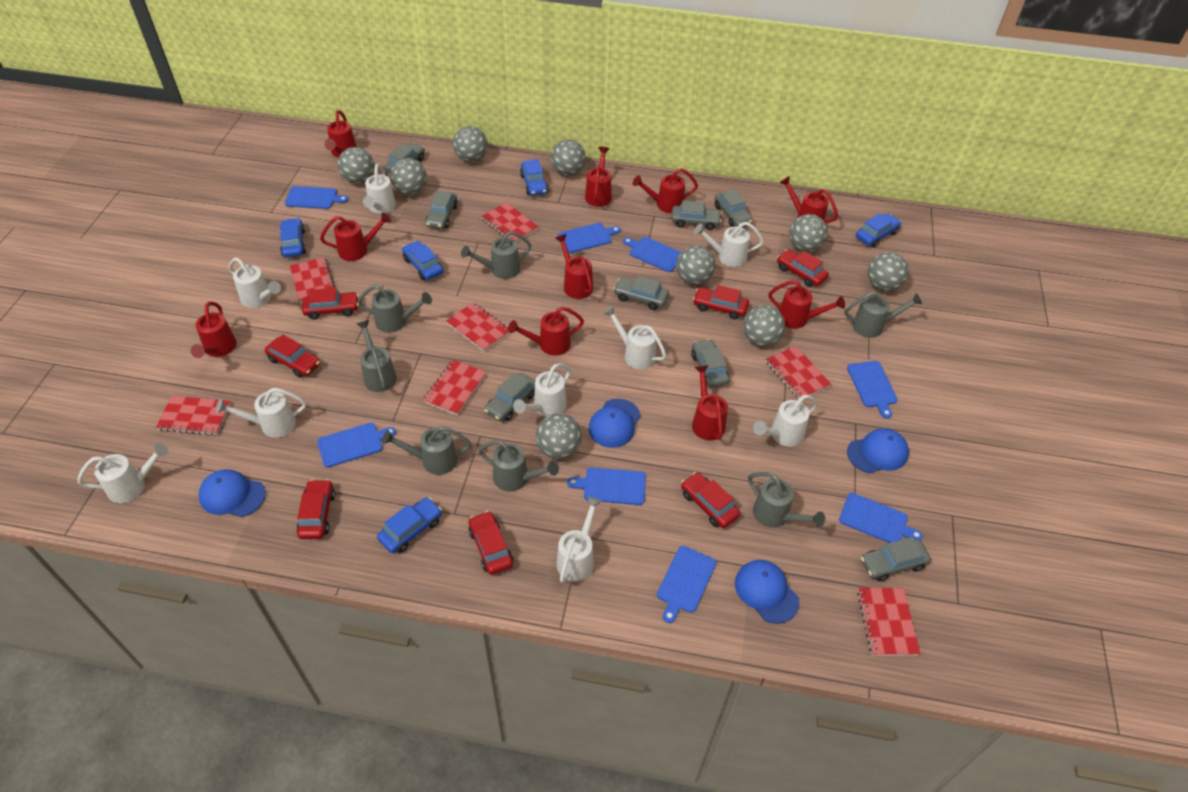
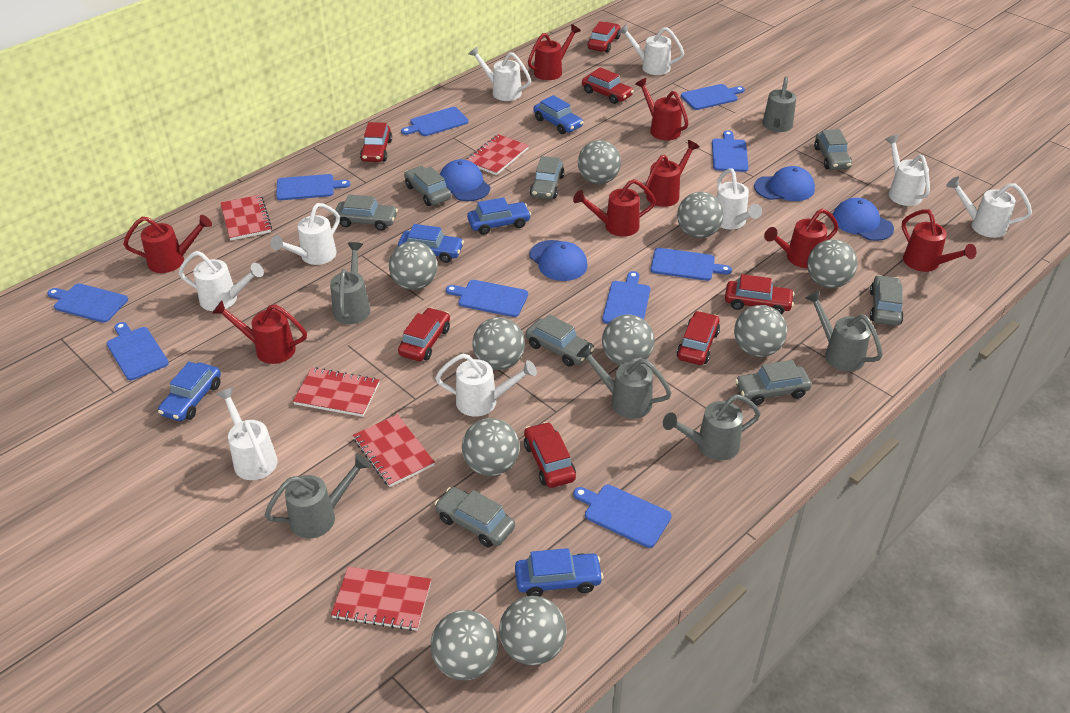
blue cutting board: 8 -> 10
grey ball: 9 -> 10
grey watering can: 7 -> 6
red notebook: 7 -> 5
red watering can: 10 -> 8

